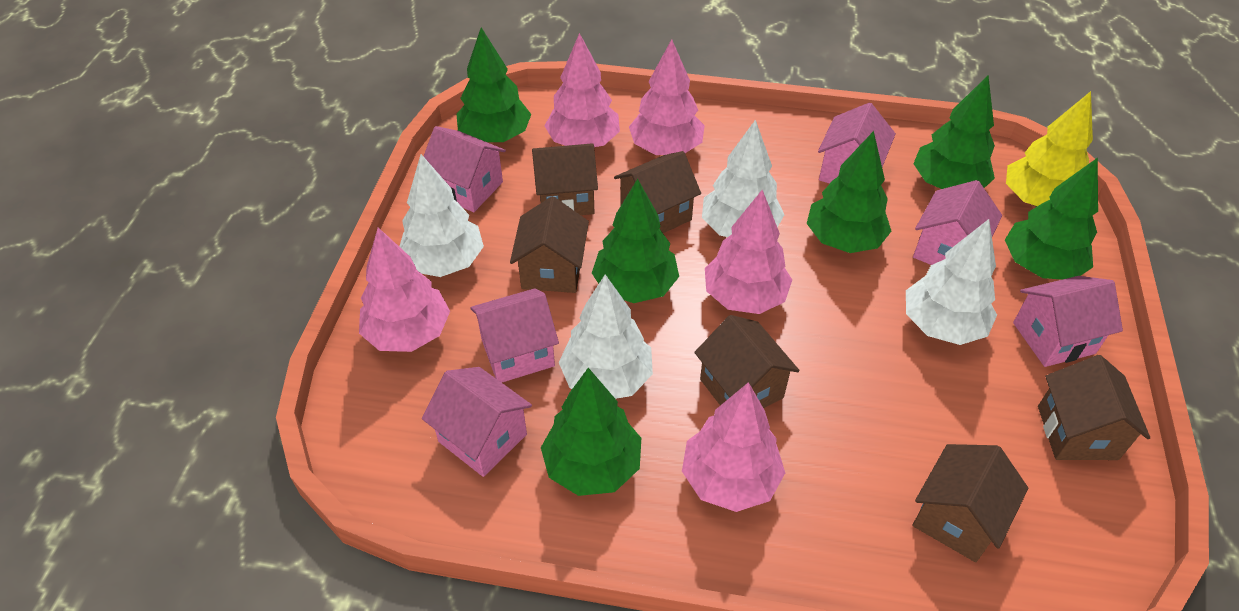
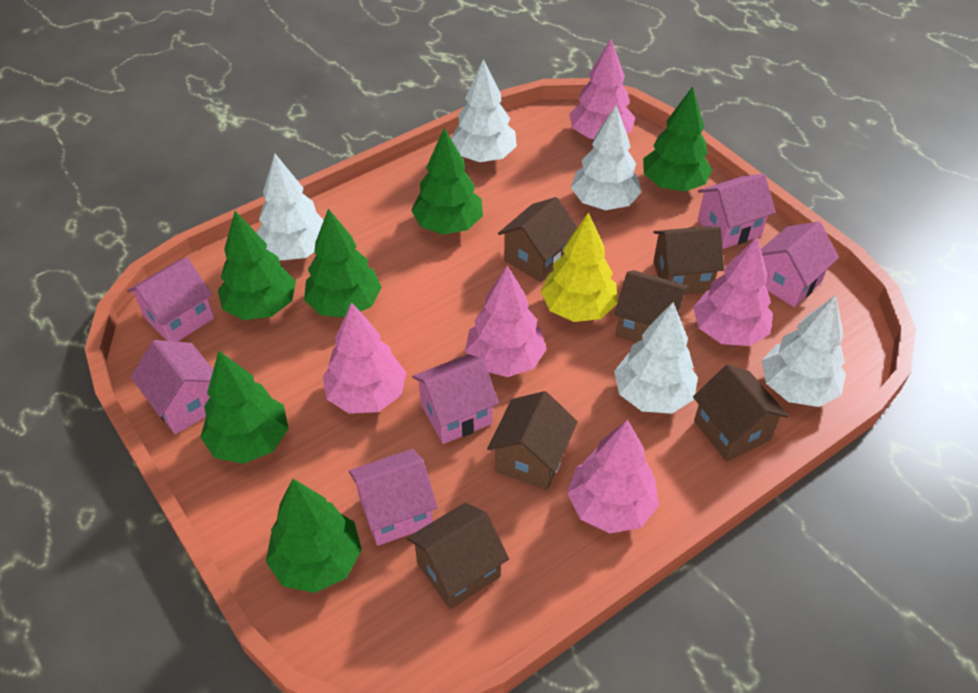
white tree: 4 -> 5

